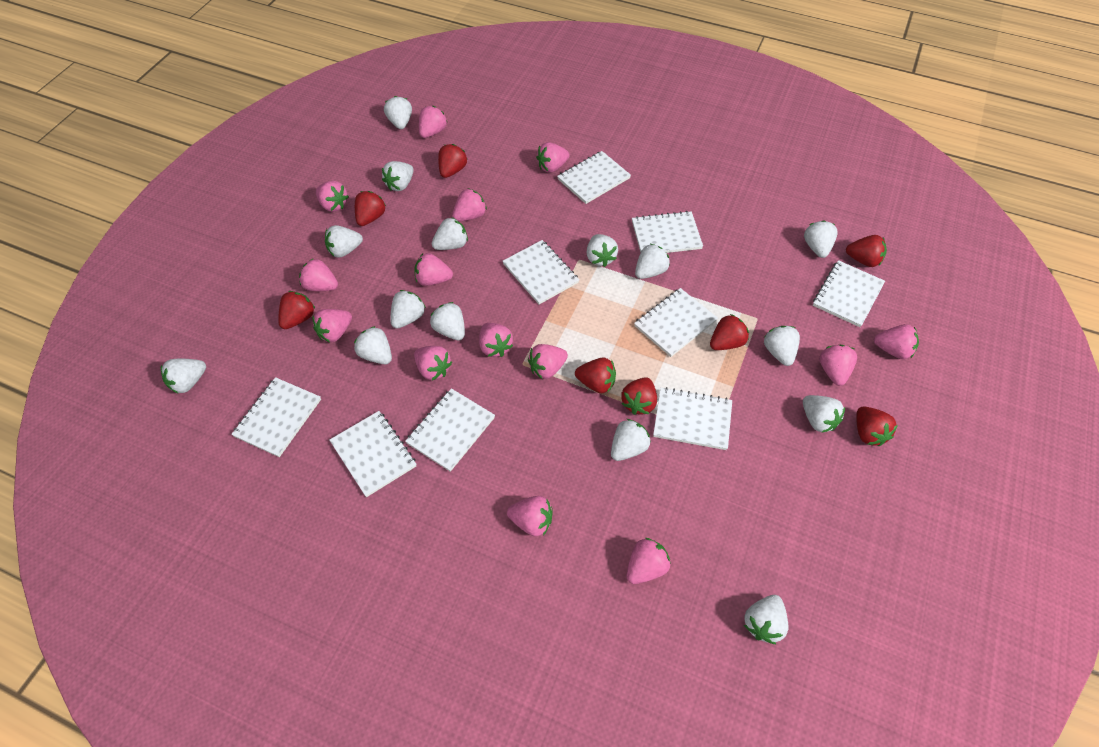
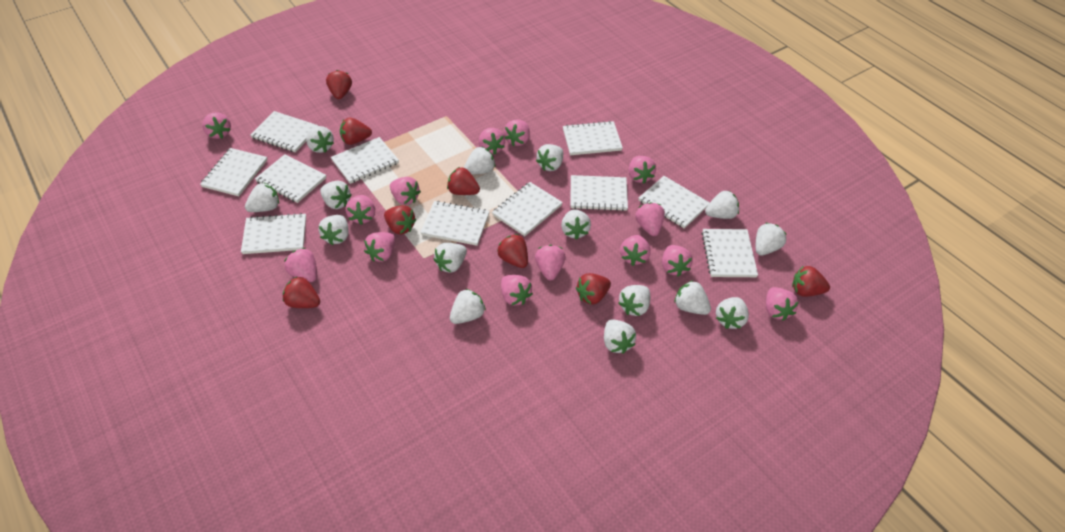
white notebook: 9 -> 11

